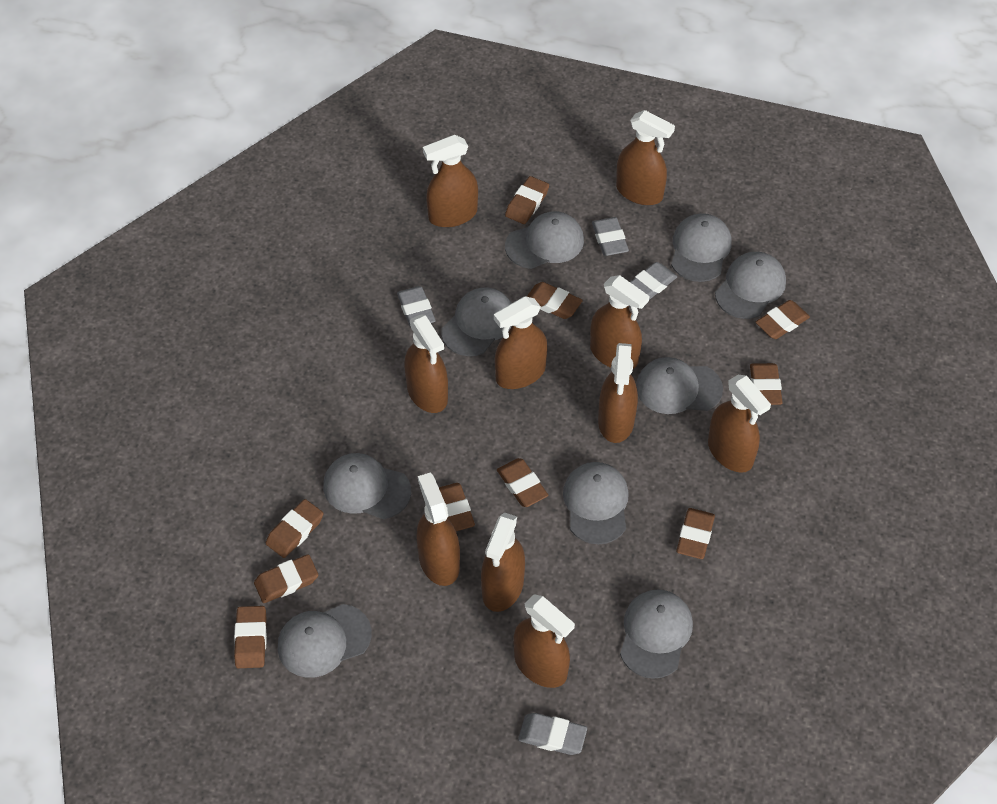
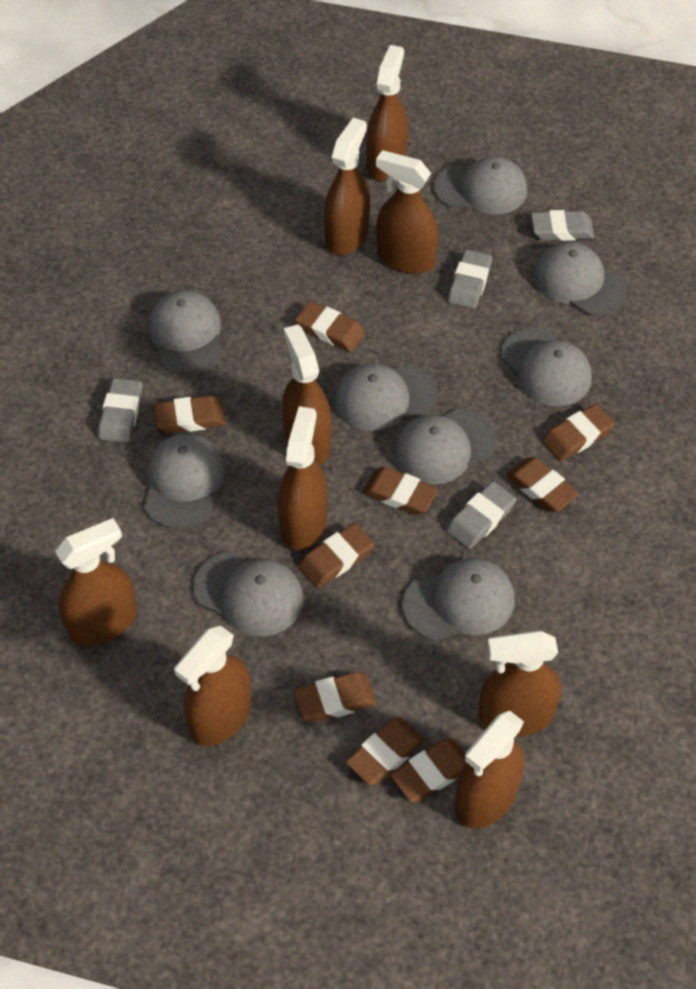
brown eraser: 10 -> 9
brown spray bottle: 10 -> 9

